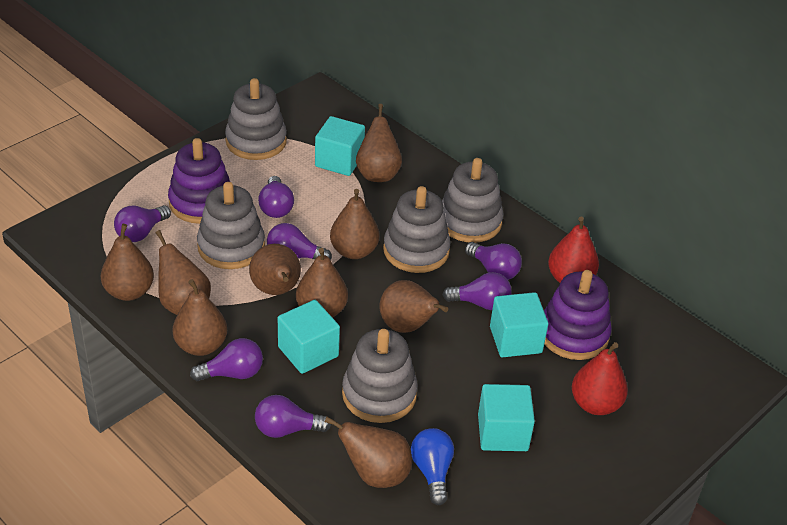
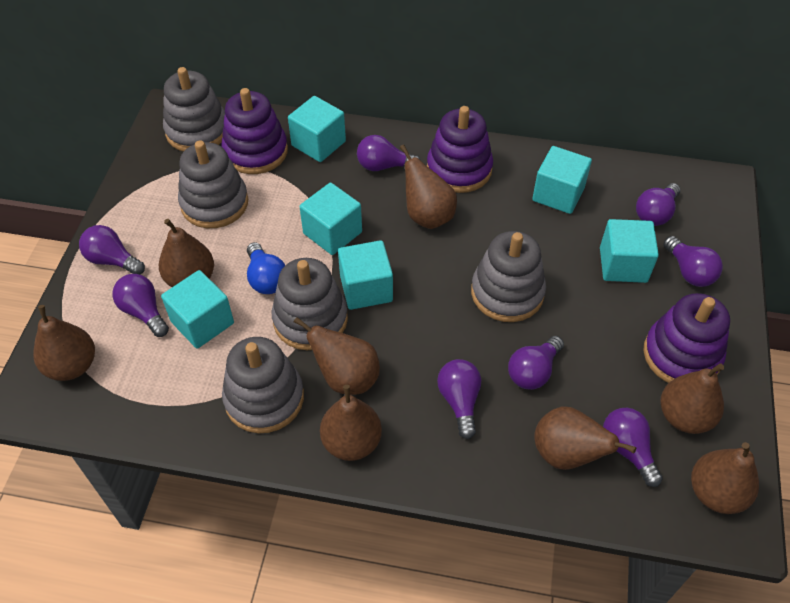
brown pear: 9 -> 8
purple light bulb: 7 -> 8
purple stacking toy: 2 -> 3
red pear: 2 -> 0
turquoise cube: 4 -> 6

